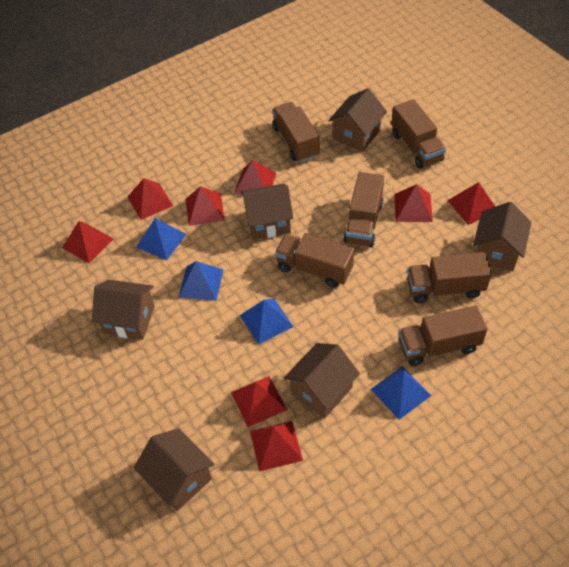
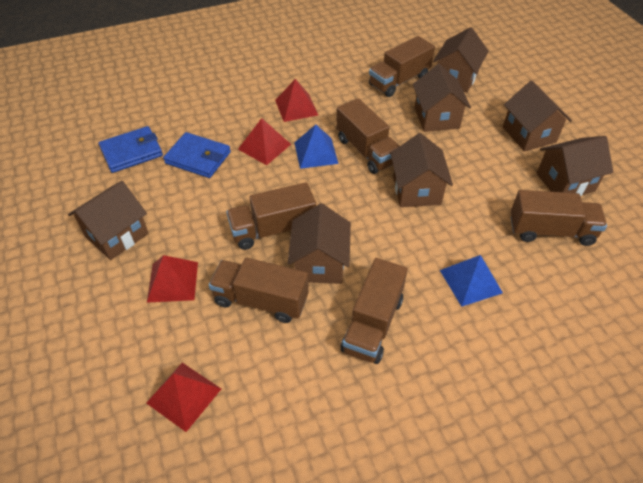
blue pyramid: 4 -> 2
blue wallet: 0 -> 2
brown house: 6 -> 7
red pyramid: 8 -> 4

